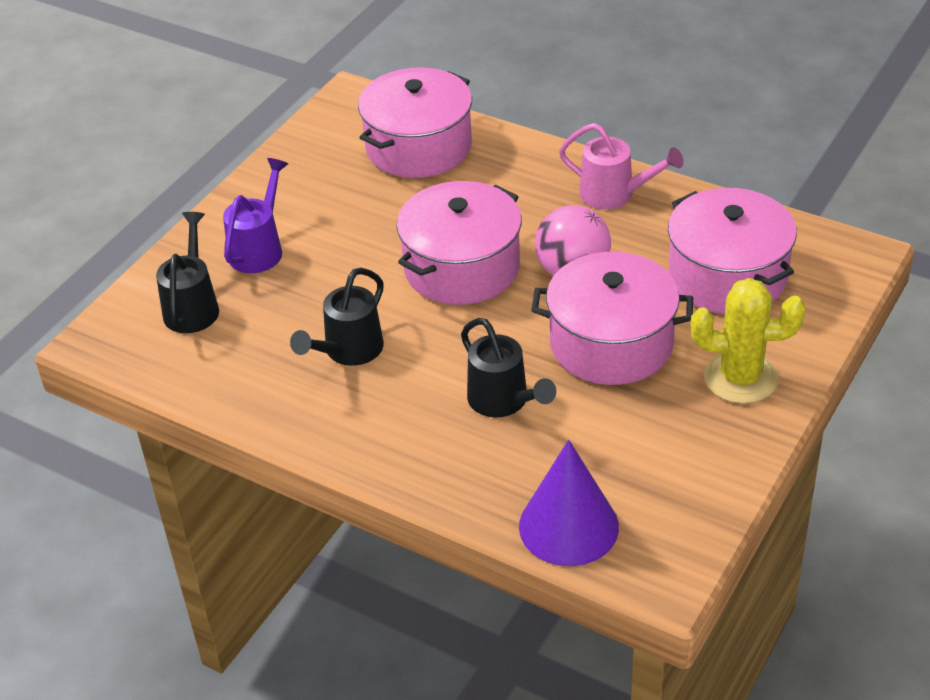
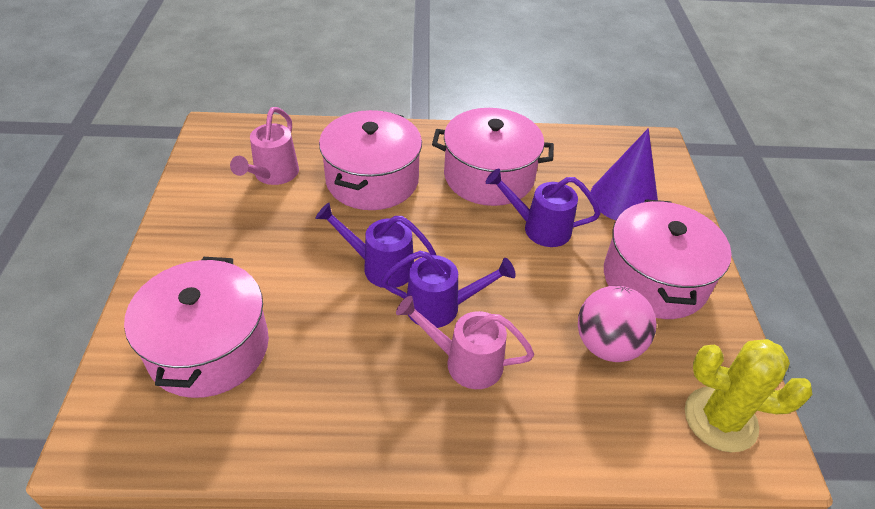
black watering can: 3 -> 0
pink watering can: 1 -> 2
purple watering can: 1 -> 3

